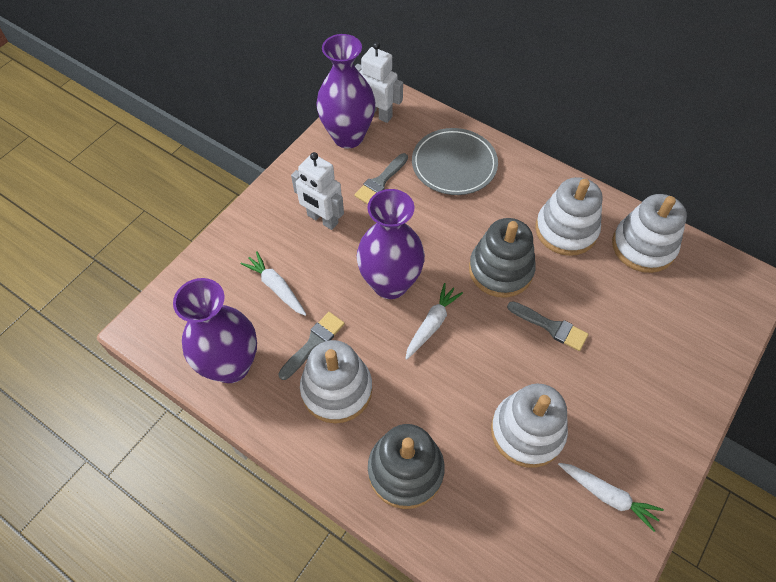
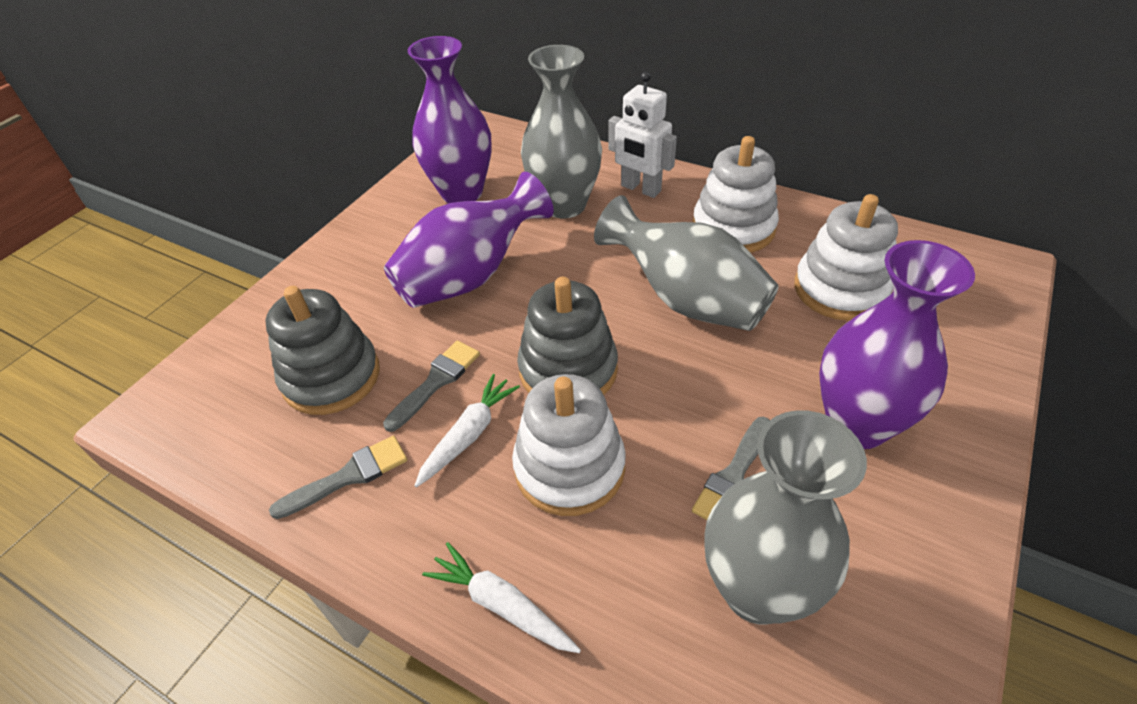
grey plate: 1 -> 0
grey vase: 0 -> 3
white carrot: 3 -> 2
white robot: 2 -> 1
white stacking toy: 4 -> 3

